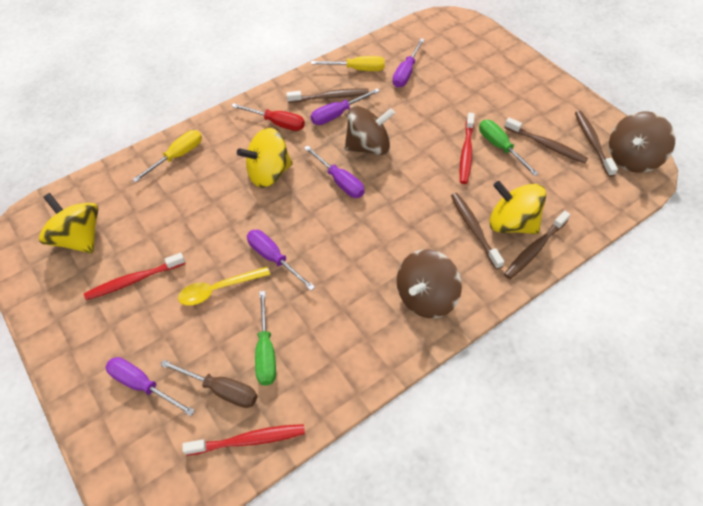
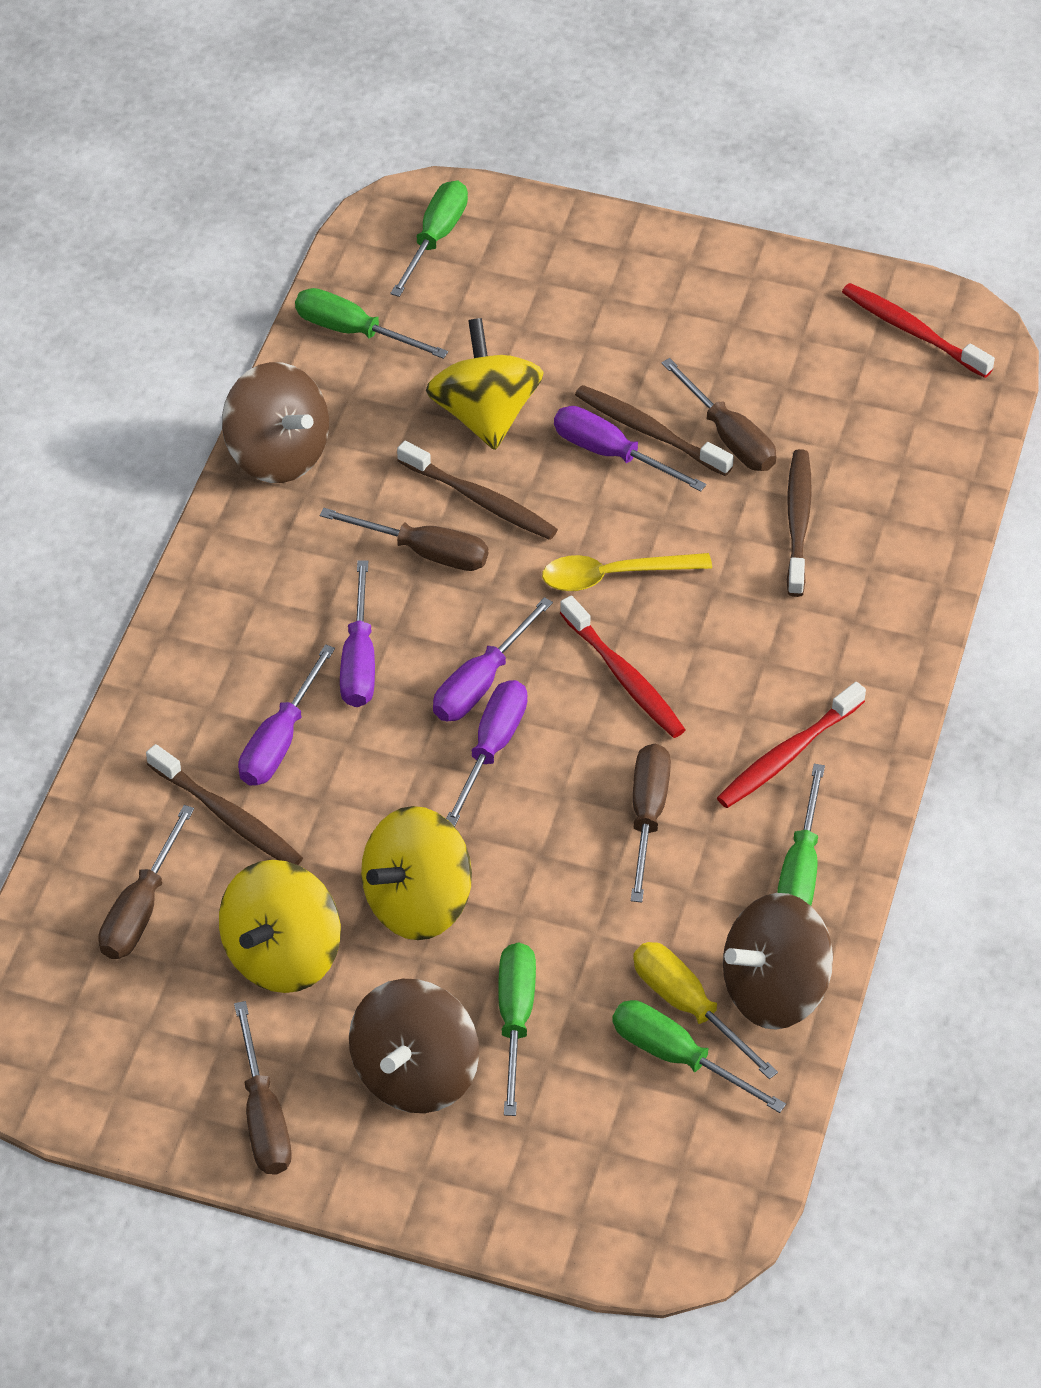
brown screwdriver: 1 -> 5
brown toothbrush: 5 -> 4
green screwdriver: 2 -> 5
red screwdriver: 1 -> 0
yellow screwdriver: 2 -> 1

